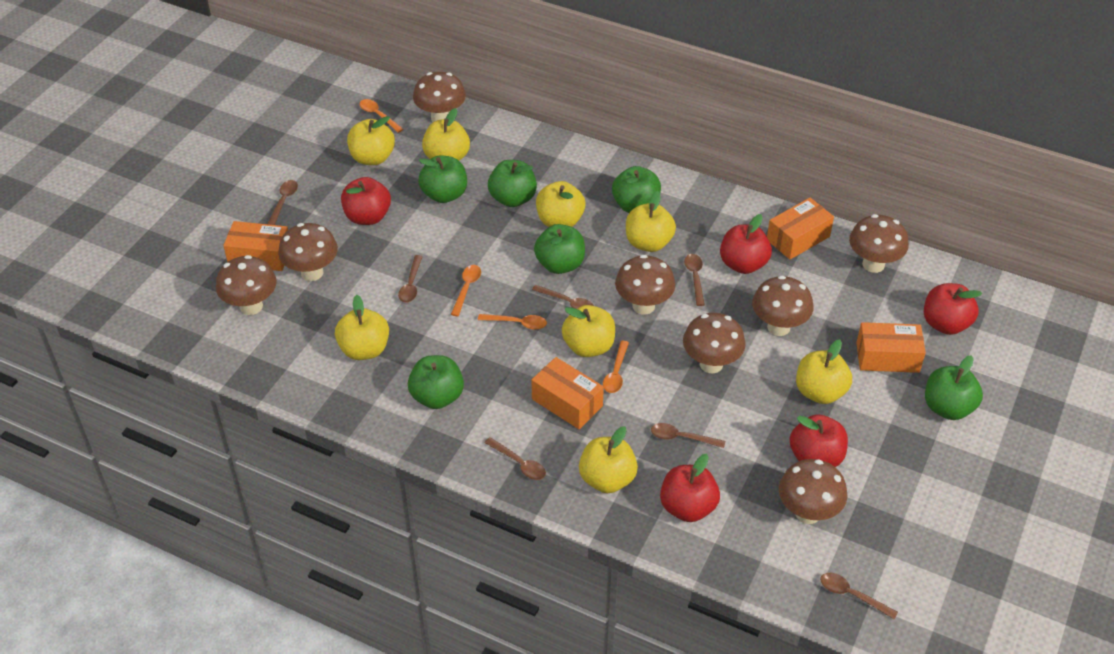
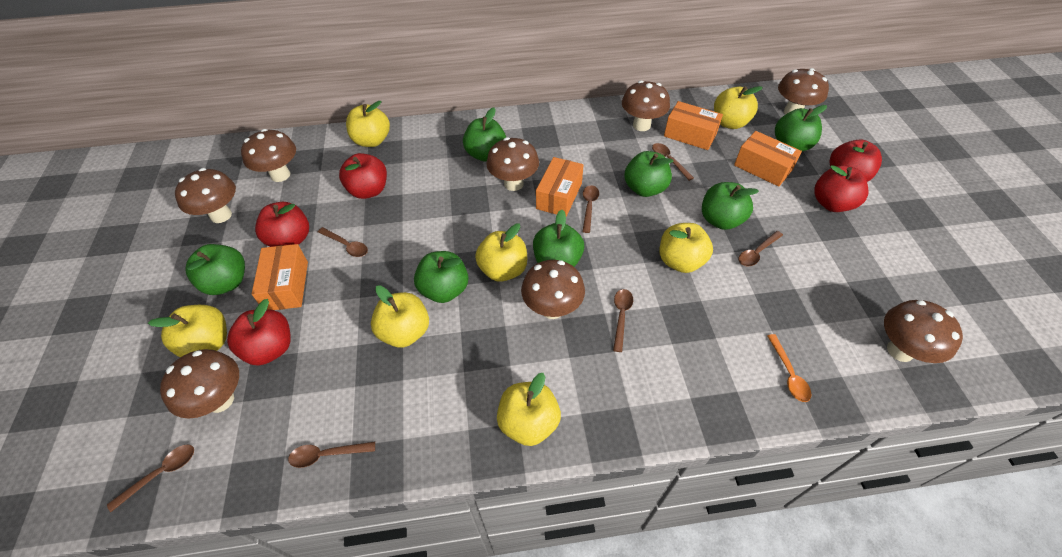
green apple: 6 -> 7
orange spoon: 4 -> 1
yellow apple: 8 -> 7

